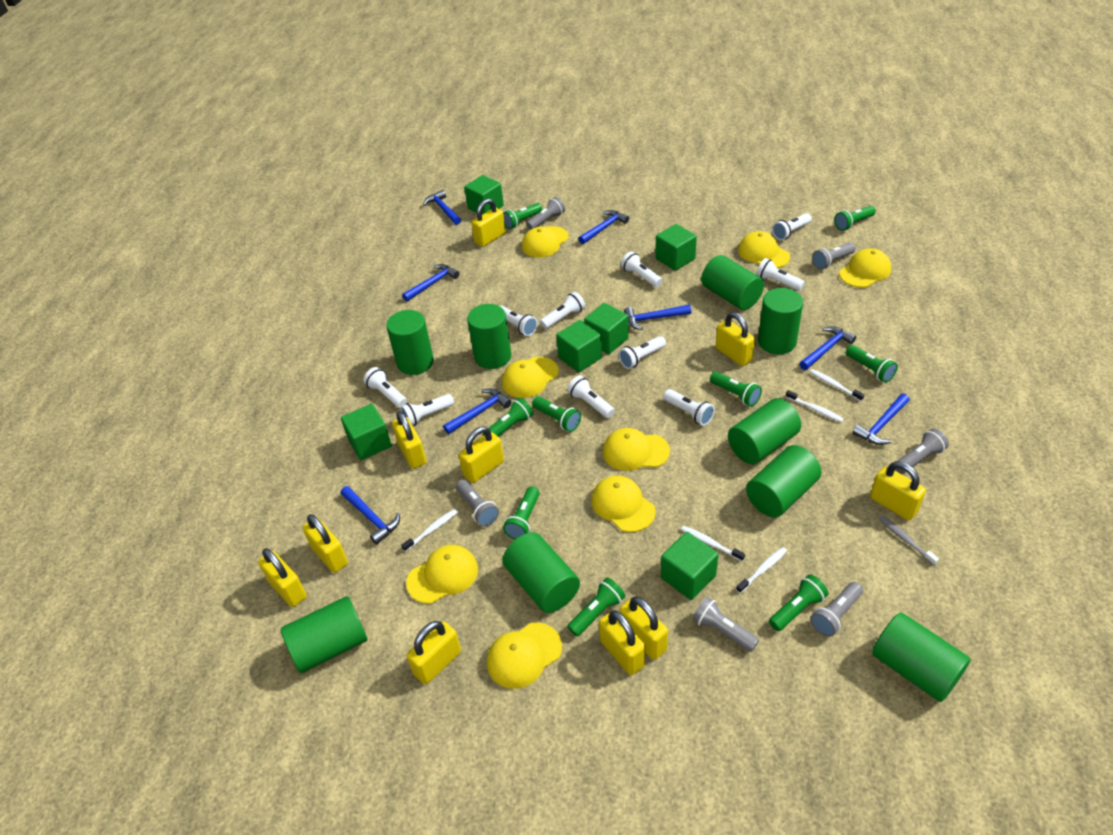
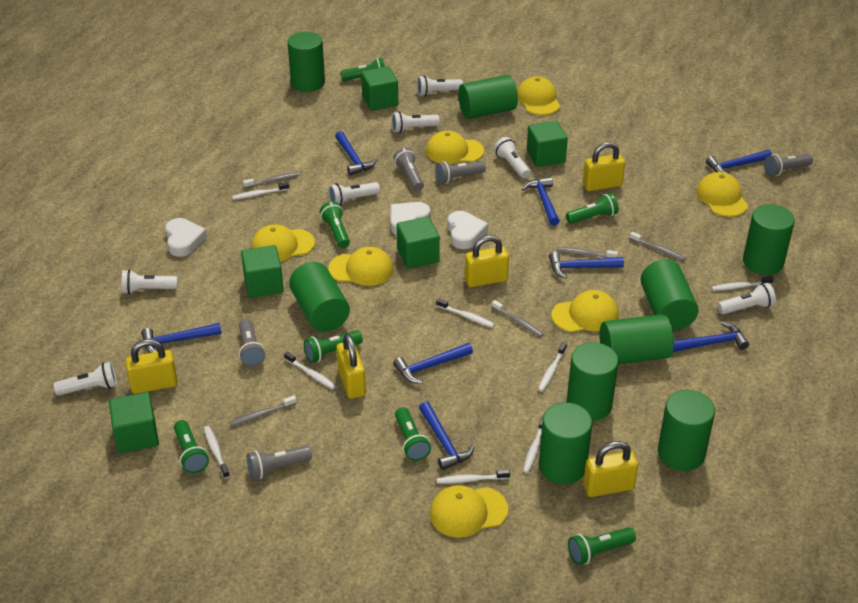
green cube: 6 -> 5
green flashlight: 9 -> 7
grey flashlight: 6 -> 5
grey toothbrush: 1 -> 5
white flashlight: 10 -> 7
white heart: 0 -> 3
white toothbrush: 5 -> 8
yellow cap: 8 -> 7
yellow padlock: 10 -> 5

